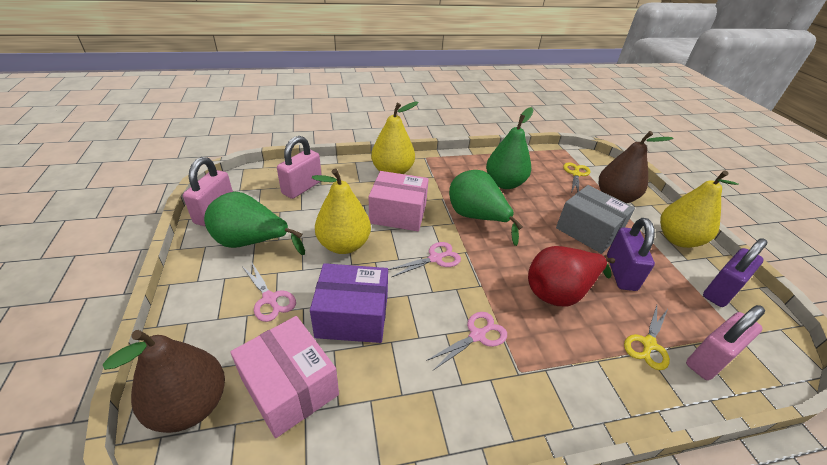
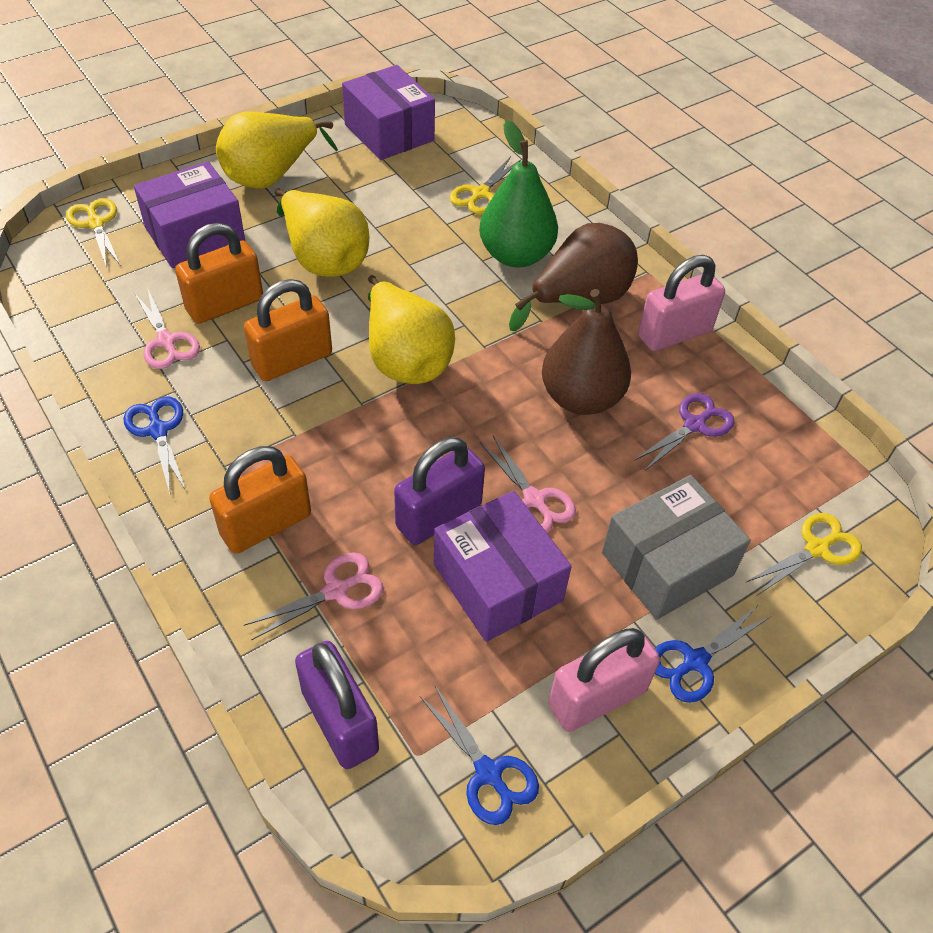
blue scissors: 0 -> 3
green pear: 3 -> 1
orange padlock: 0 -> 3
pink box: 2 -> 0
pink padlock: 3 -> 2
purple box: 1 -> 3
purple scissors: 0 -> 1
red pear: 1 -> 0
yellow scissors: 2 -> 3

